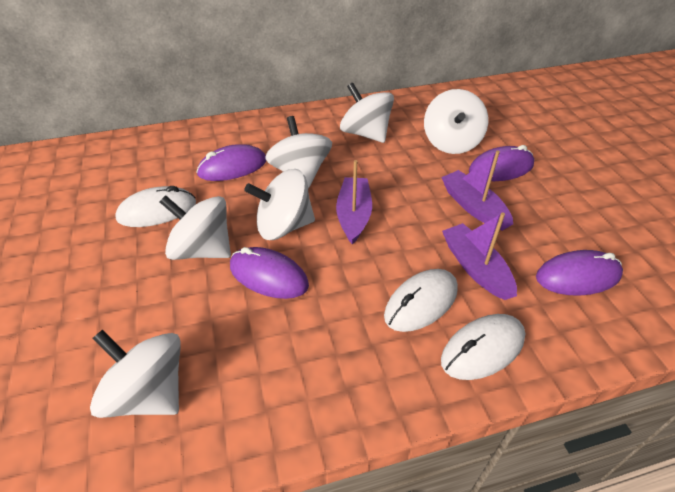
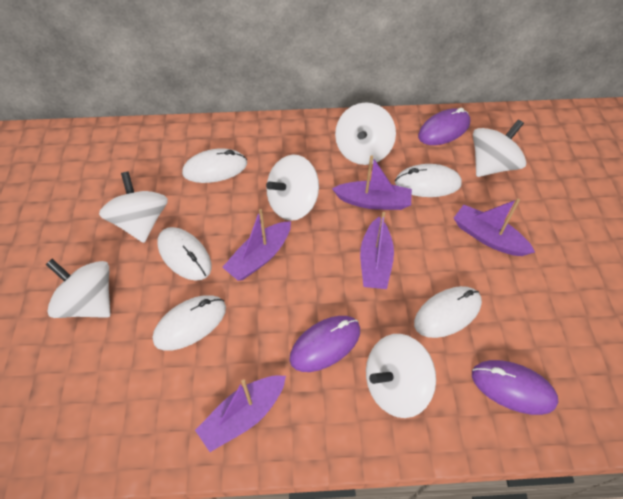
purple boat: 3 -> 5
purple mouse: 4 -> 3
white mouse: 3 -> 5

